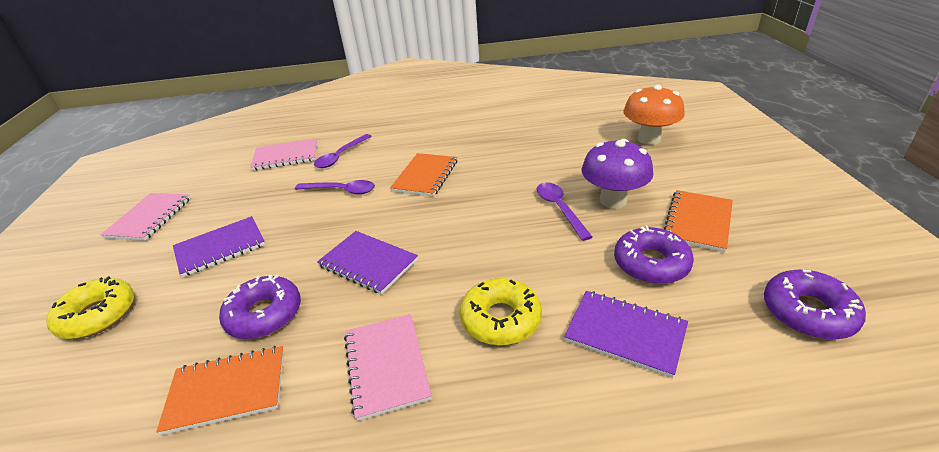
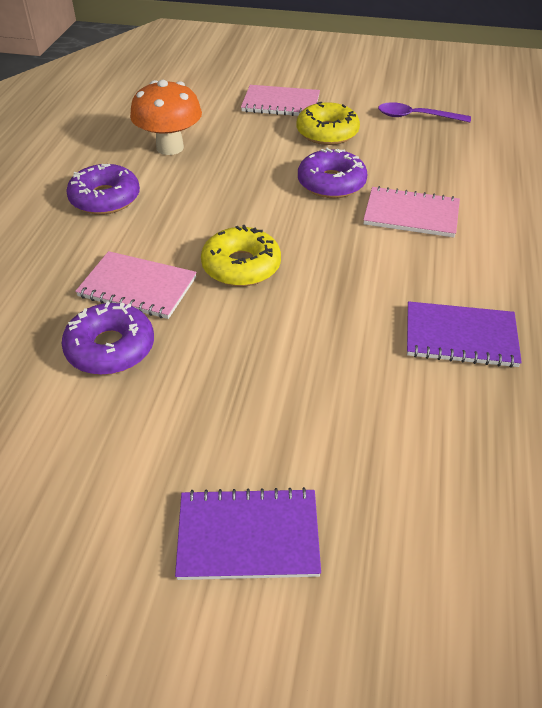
orange notebook: 3 -> 0
purple mushroom: 1 -> 0
purple notebook: 3 -> 2
purple spoon: 3 -> 1

